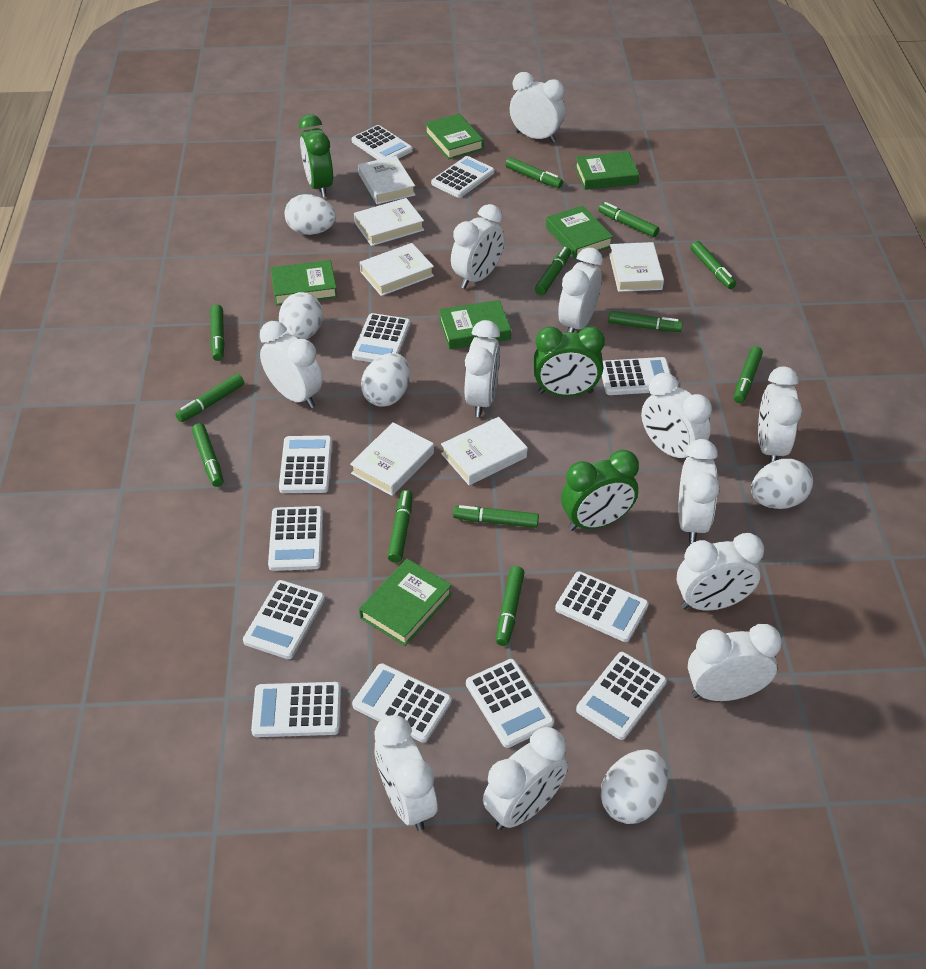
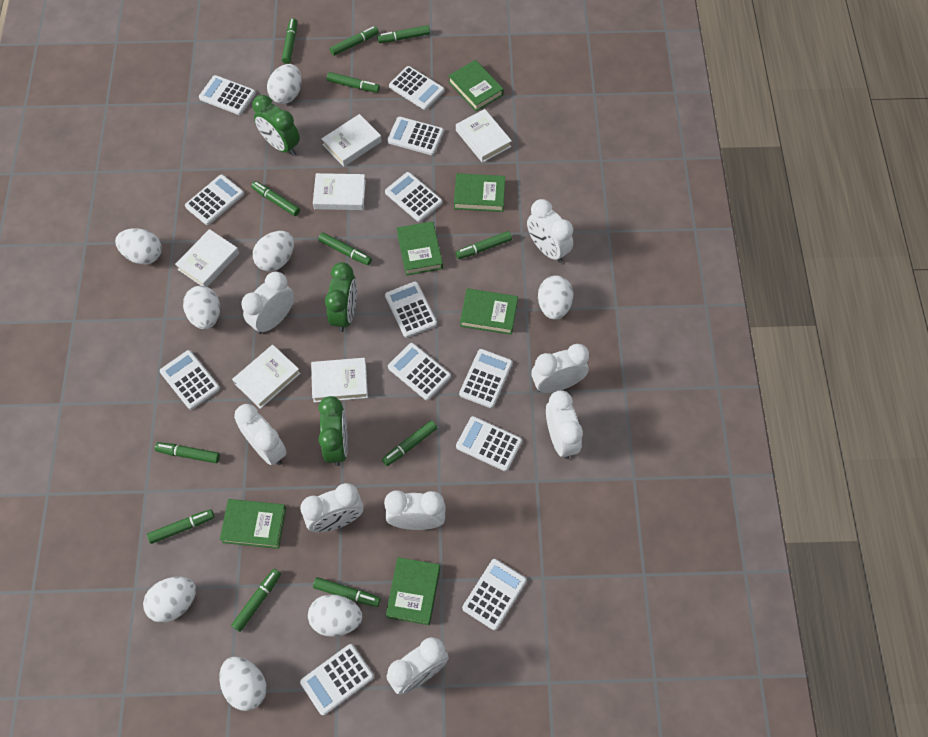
white clock: 12 -> 8
white egg: 5 -> 8

